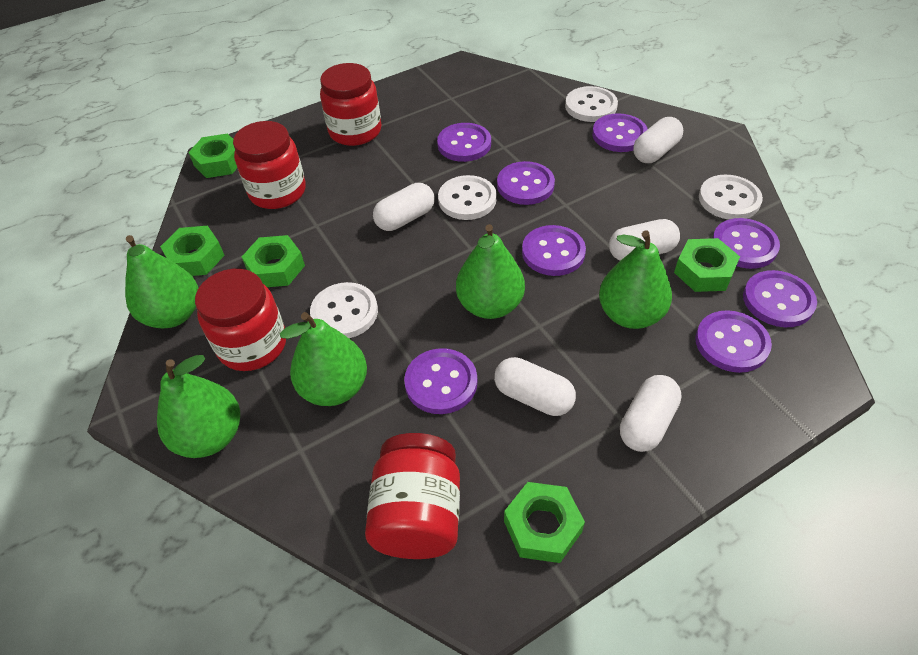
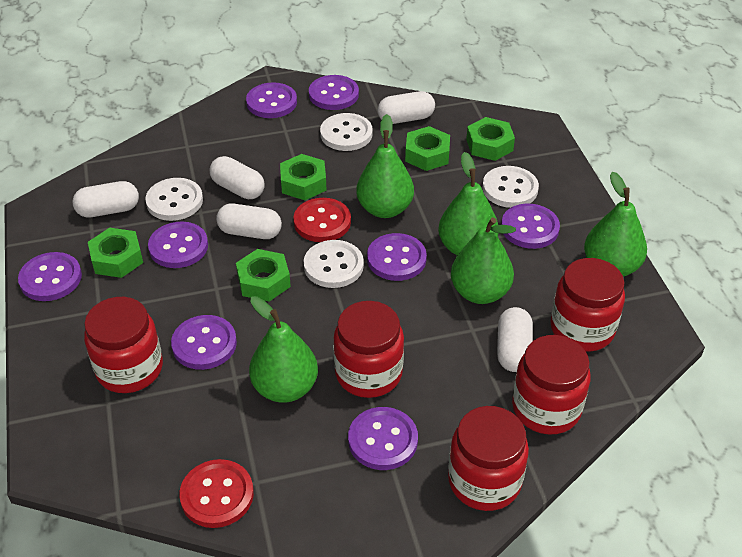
red button: 0 -> 2
red jar: 4 -> 5

